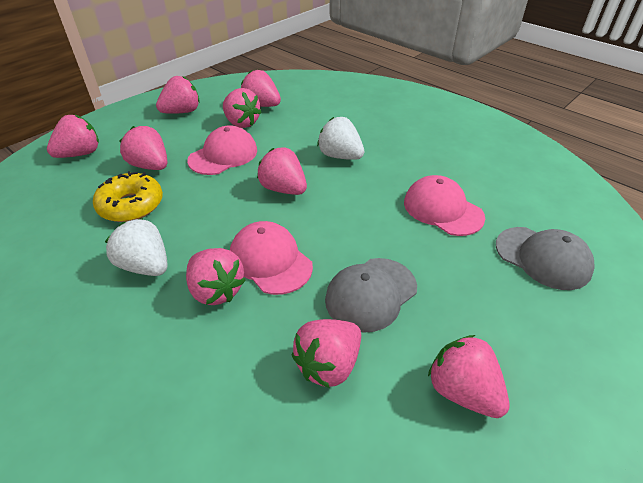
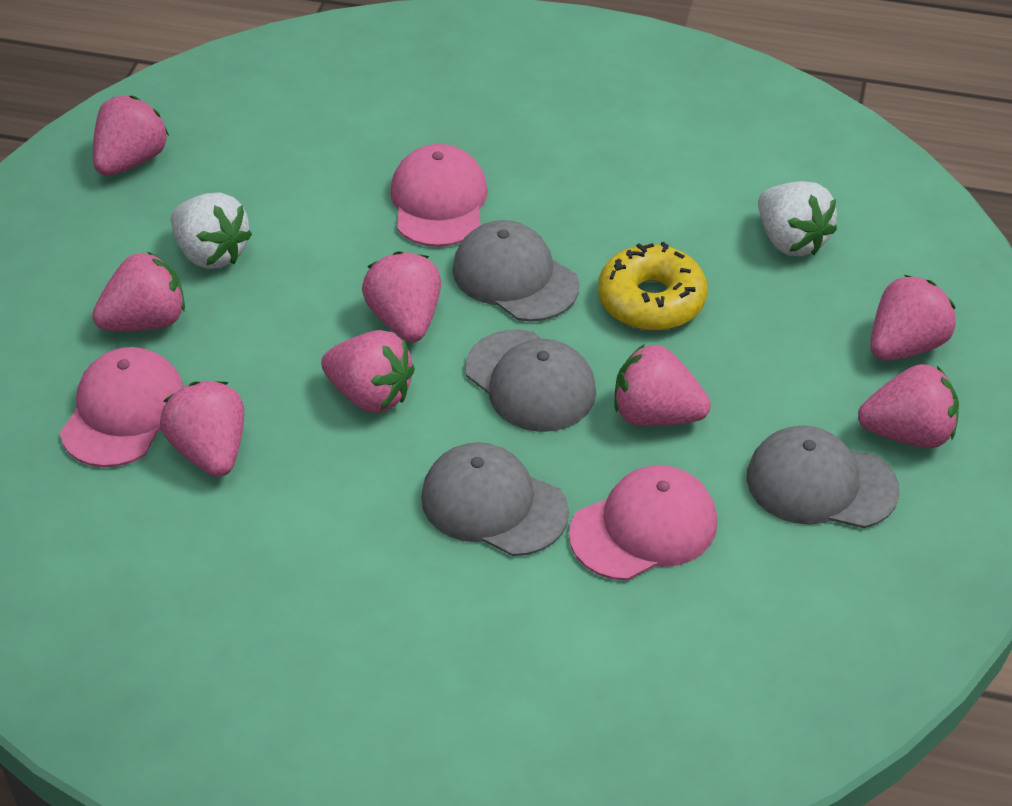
grey cap: 2 -> 4
pink strawberry: 9 -> 8

